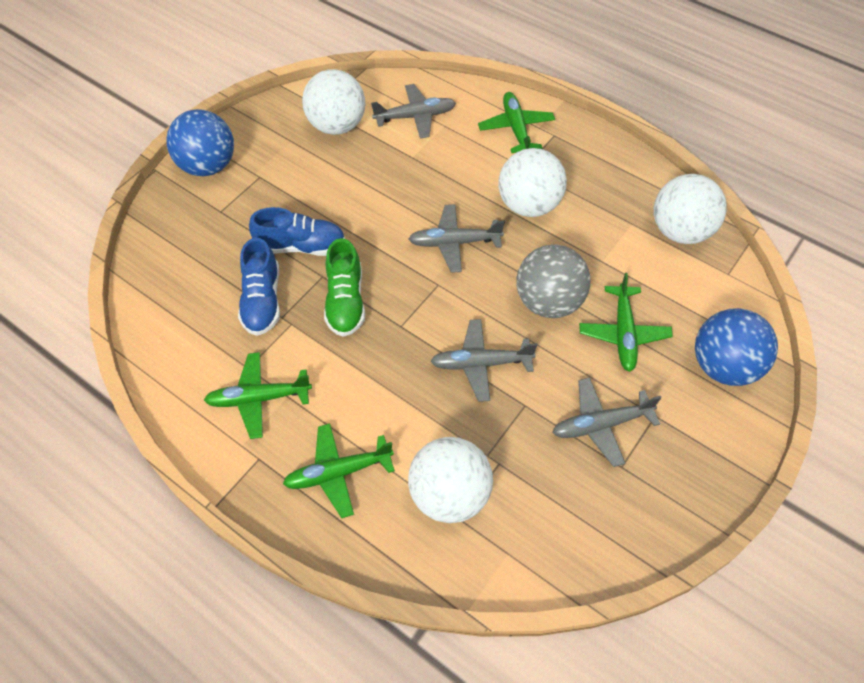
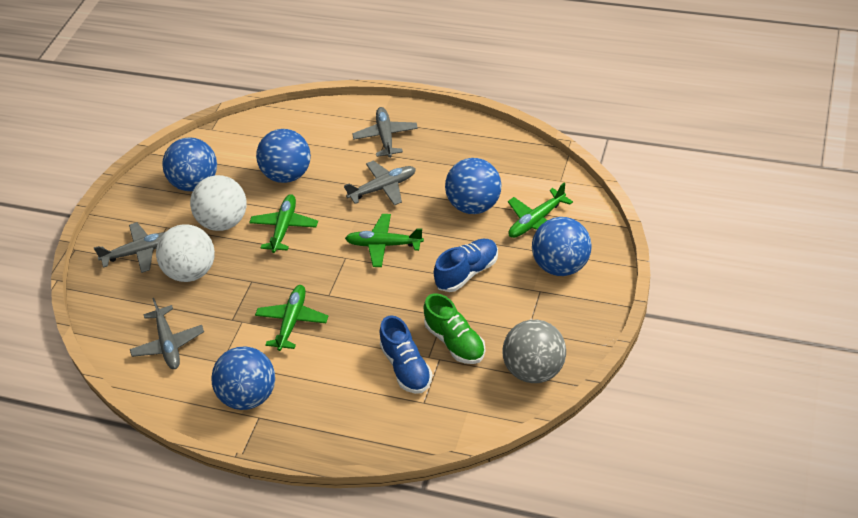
blue ball: 2 -> 5
white ball: 4 -> 2

